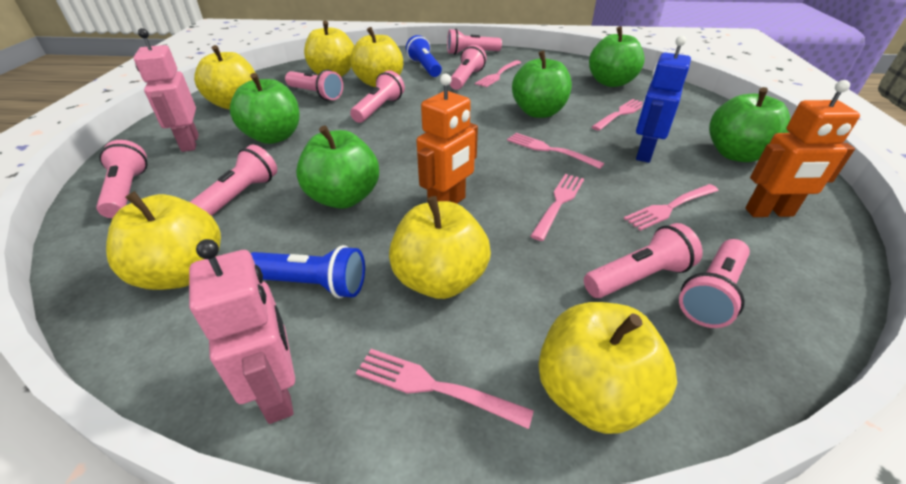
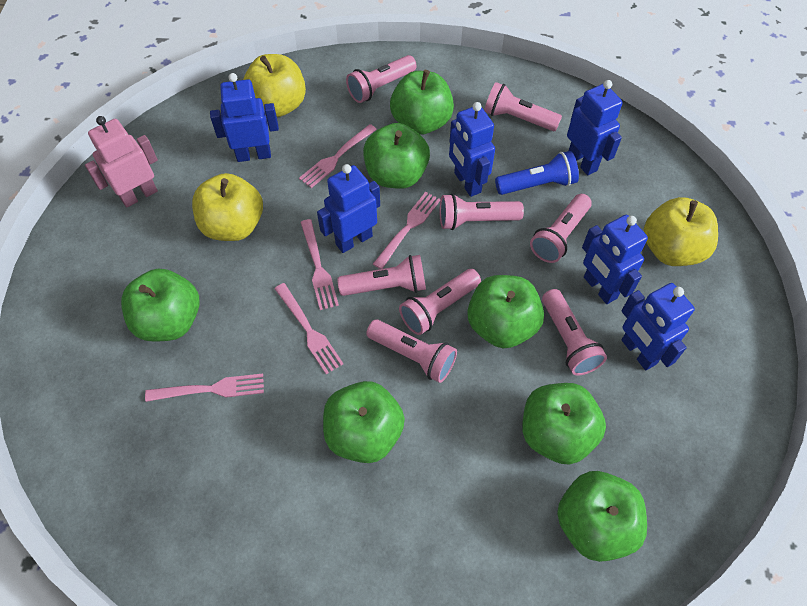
blue flashlight: 2 -> 1
blue robot: 1 -> 6
green apple: 5 -> 7
orange robot: 2 -> 0
pink fork: 6 -> 5
pink robot: 2 -> 1
yellow apple: 6 -> 3

